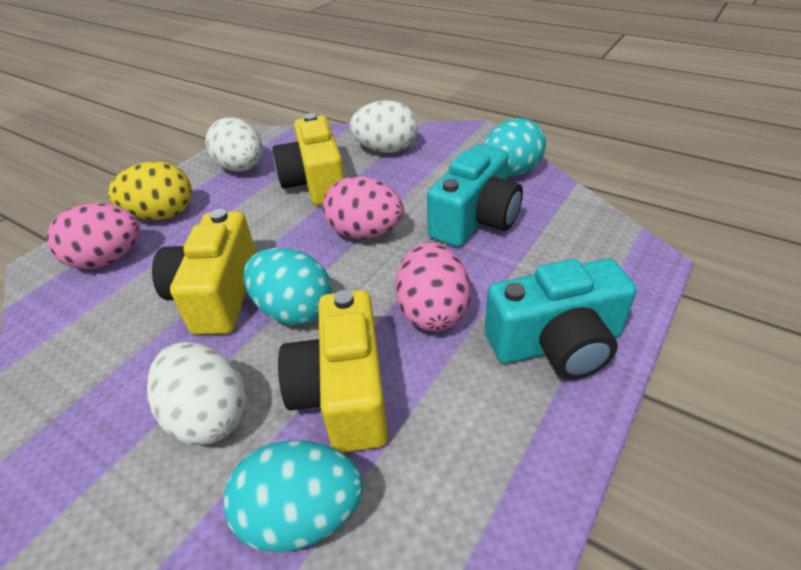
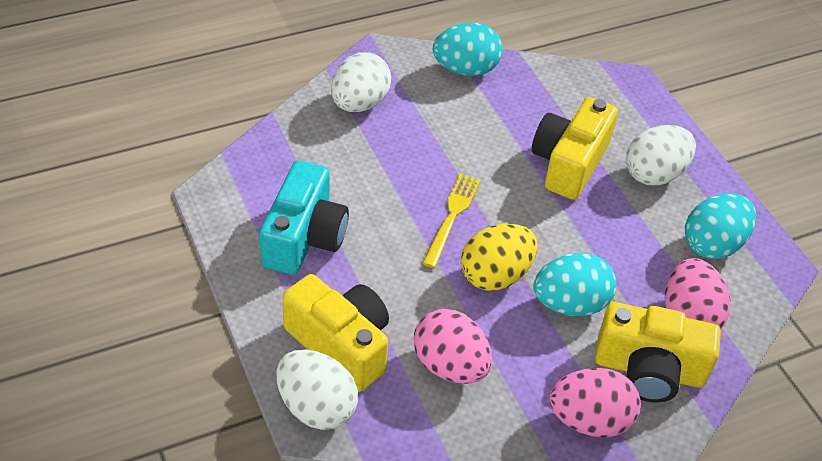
turquoise camera: 2 -> 1
yellow fork: 0 -> 1

